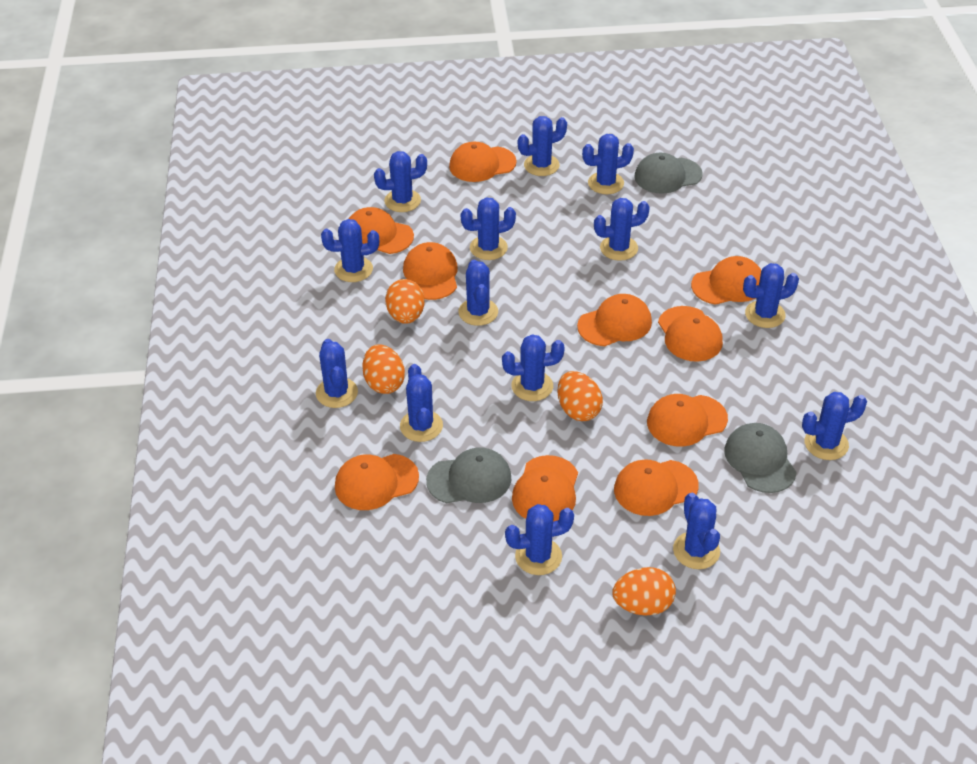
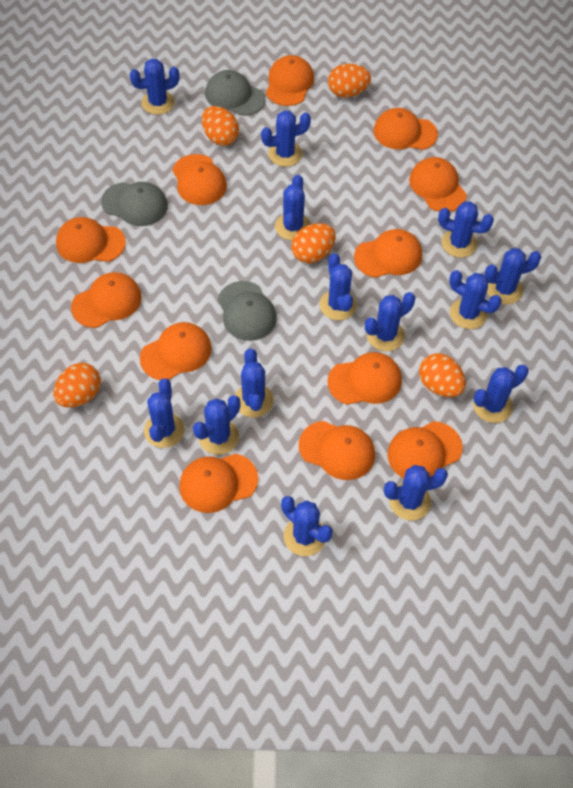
orange cap: 10 -> 12
orange egg: 4 -> 5

